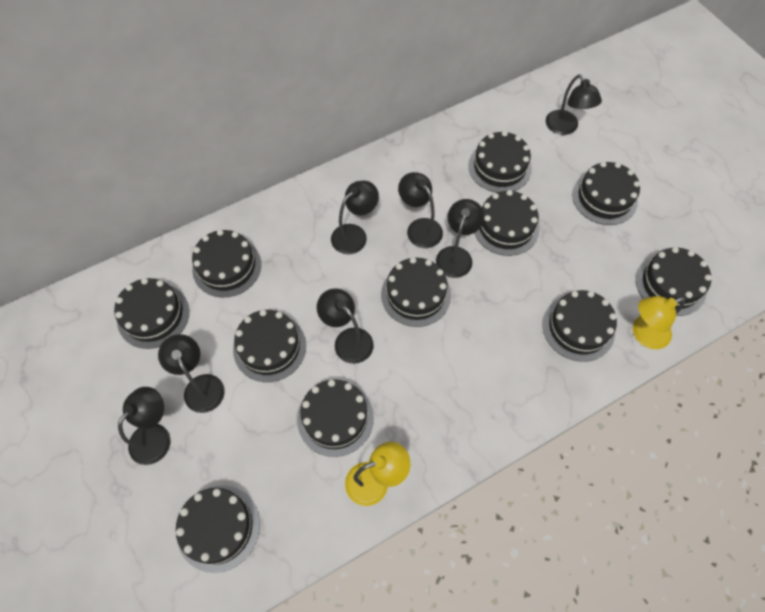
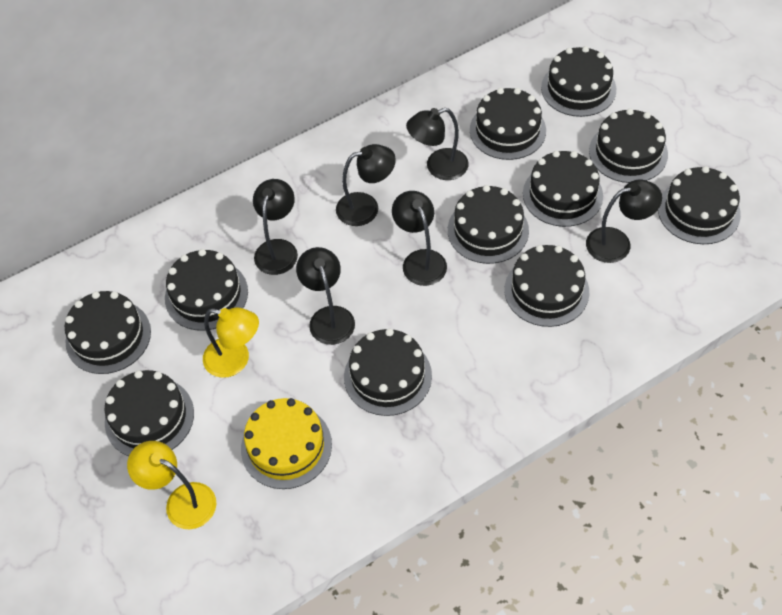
black lamp: 7 -> 6
yellow cake: 0 -> 1

